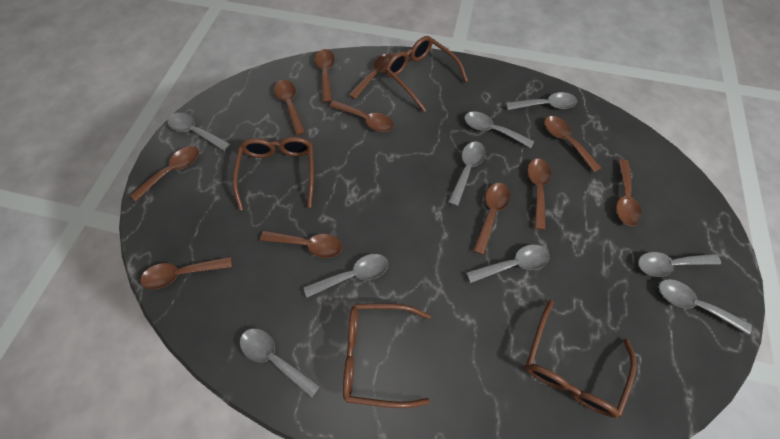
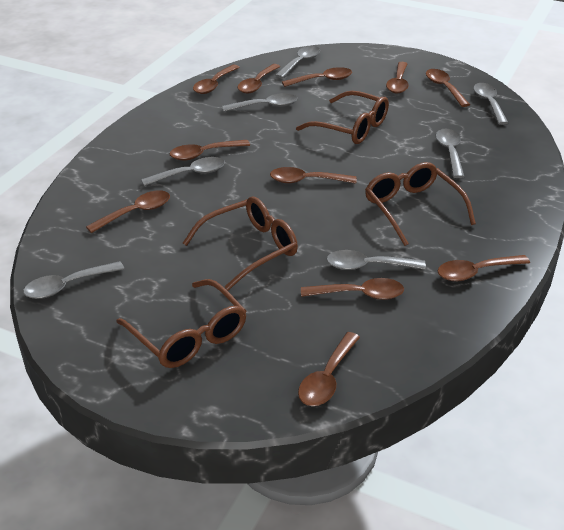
grey spoon: 9 -> 7

